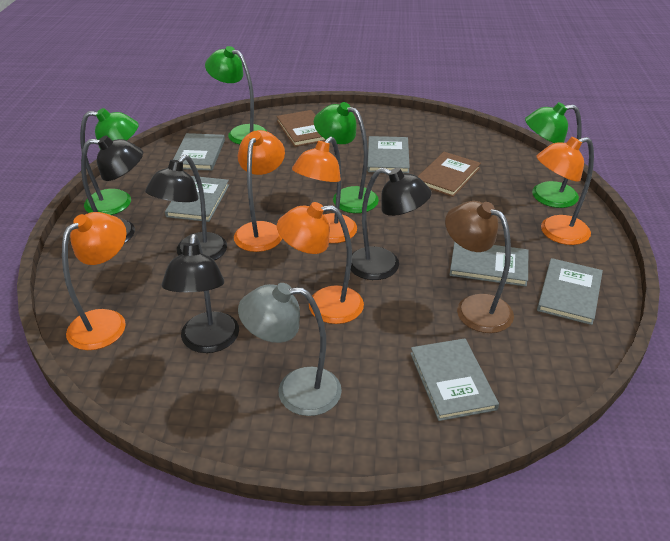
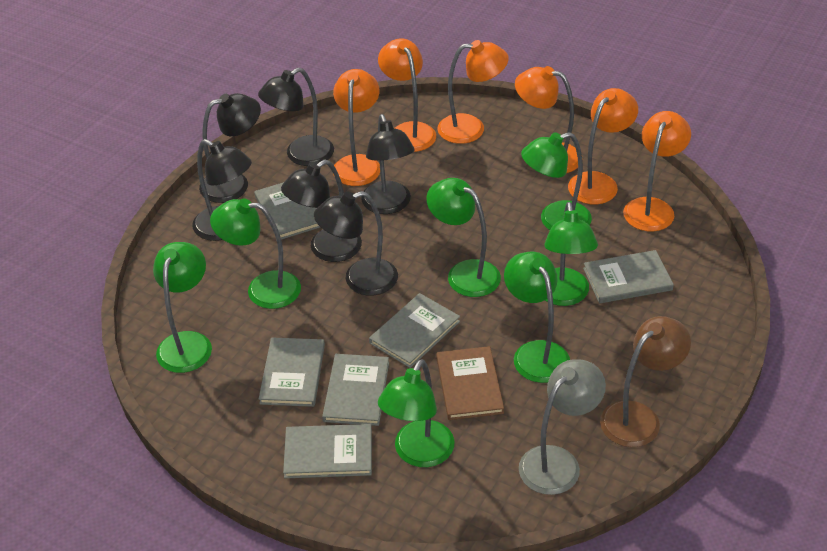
black lamp: 4 -> 6
brown book: 2 -> 1
green lamp: 4 -> 7
orange lamp: 5 -> 6

